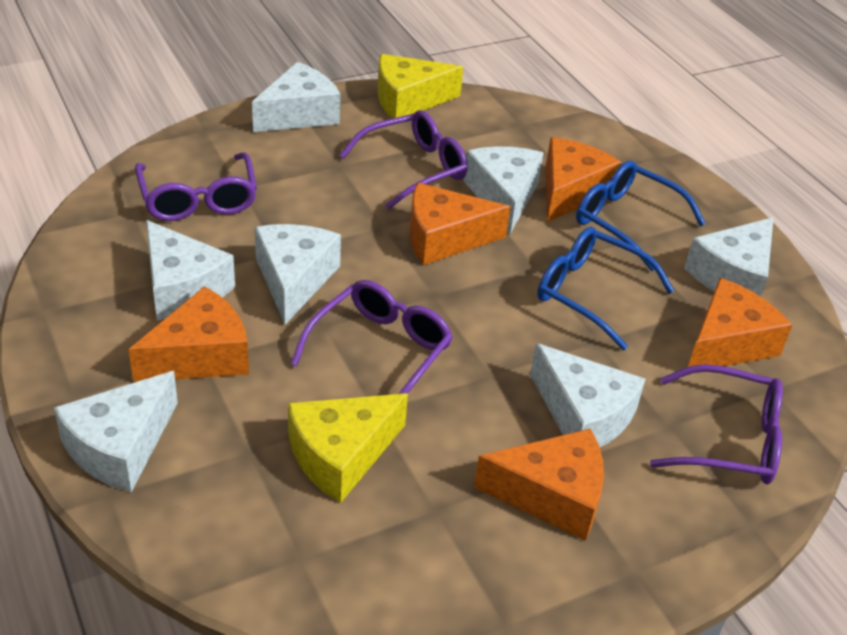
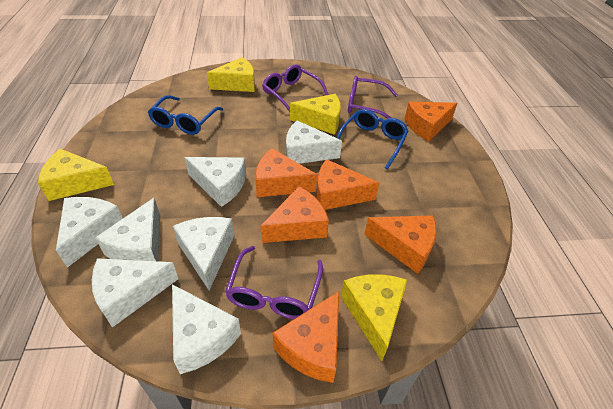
orange cheese: 5 -> 6
purple glasses: 4 -> 3
yellow cheese: 2 -> 4

